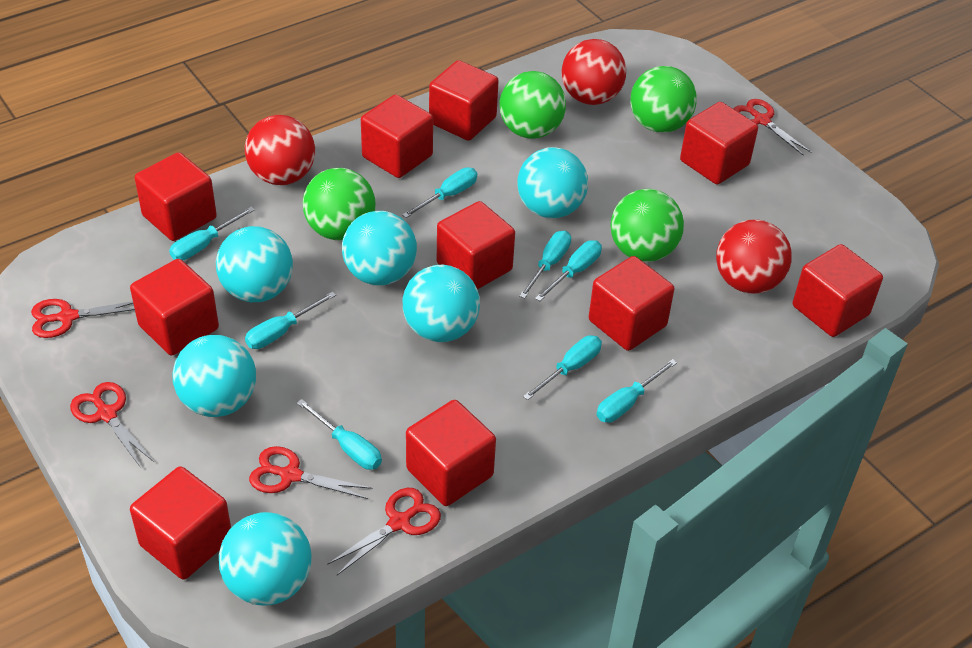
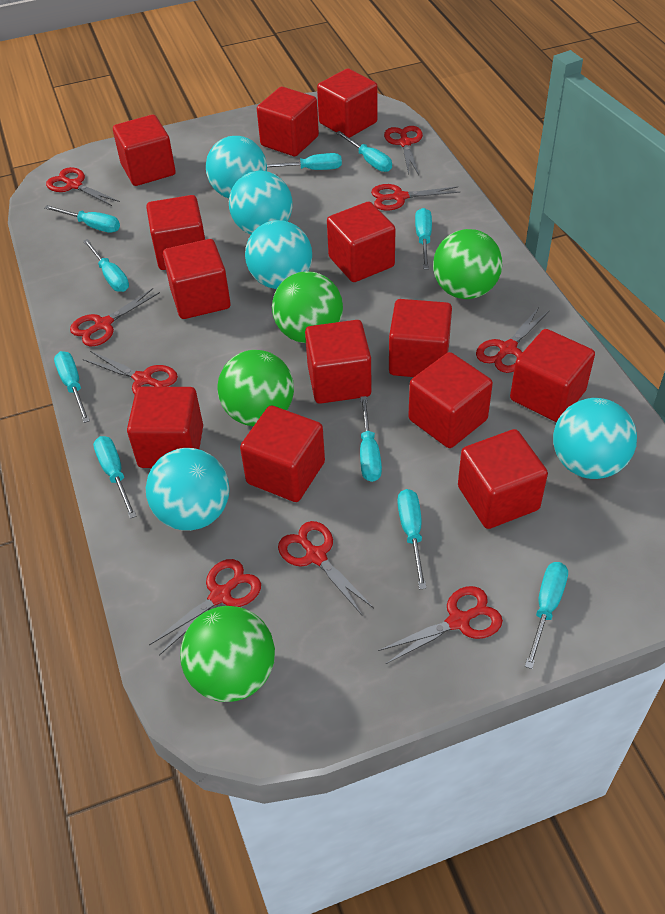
red ball: 3 -> 0
red cube: 10 -> 13
red scissors: 5 -> 9
turquoise ball: 6 -> 5
turquoise screwdriver: 8 -> 10

